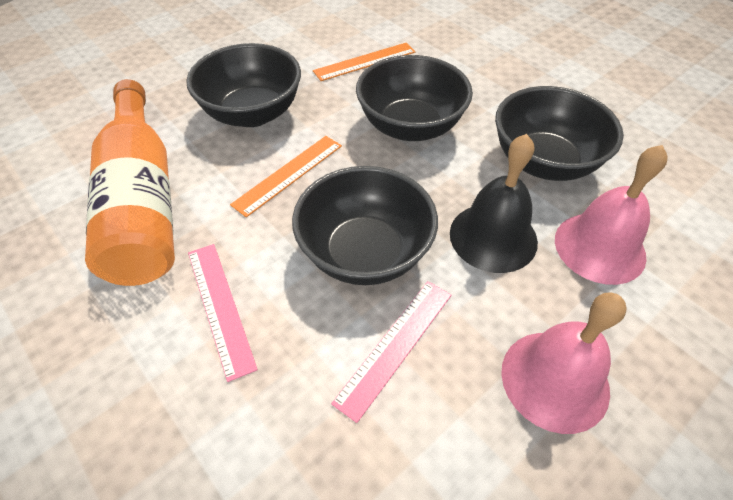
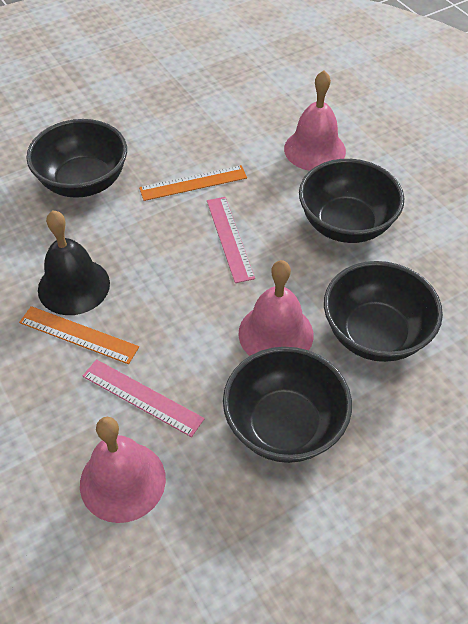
orange bottle: 1 -> 0
pink bell: 2 -> 3

